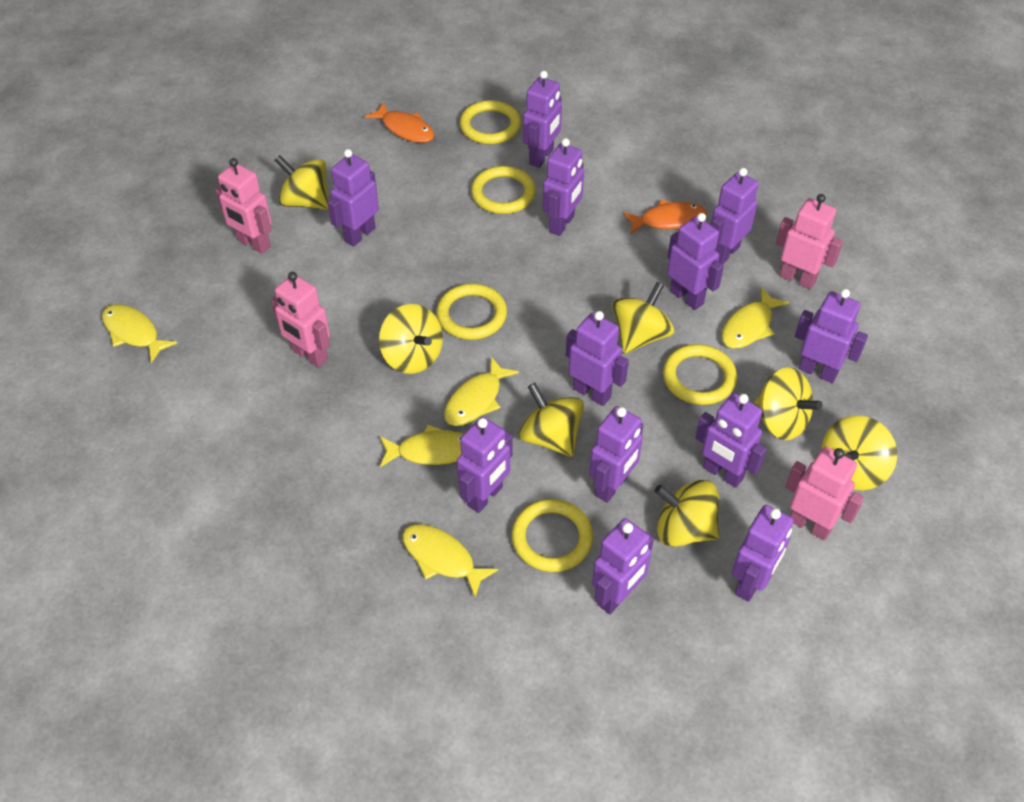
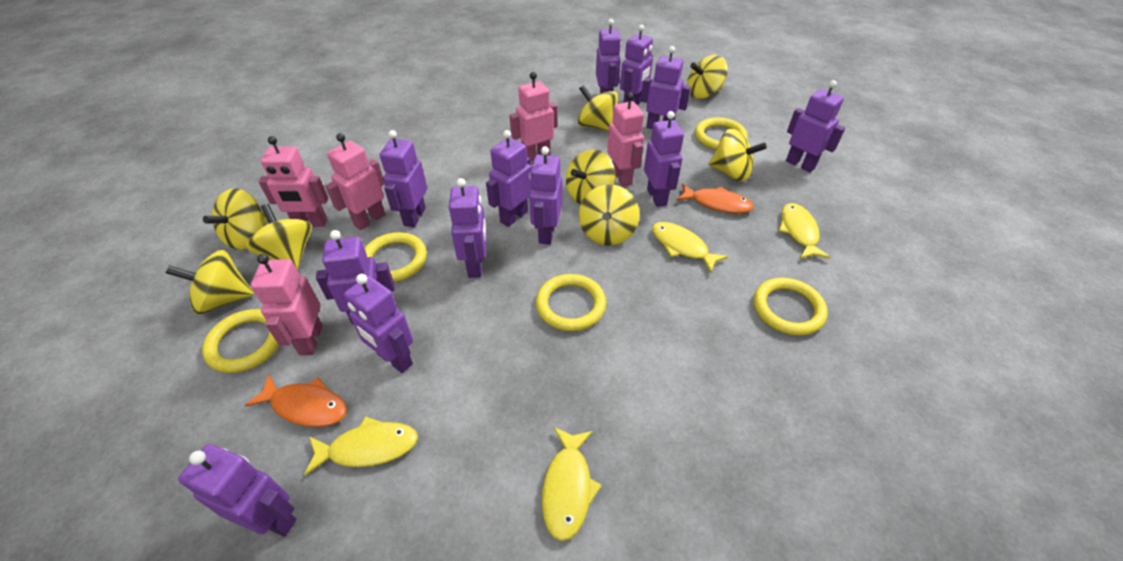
pink robot: 4 -> 5
yellow fish: 5 -> 4
yellow spinning top: 7 -> 8

